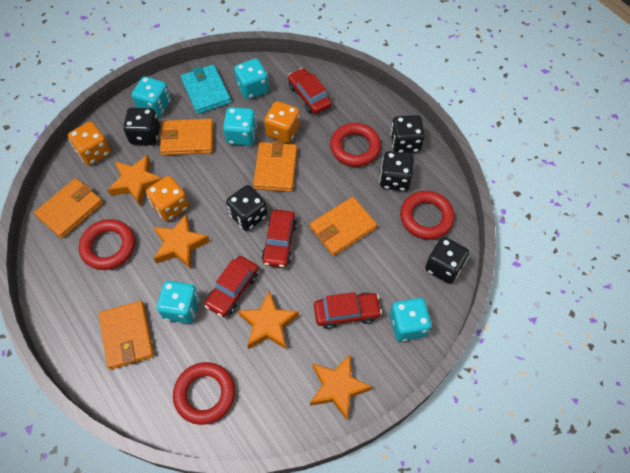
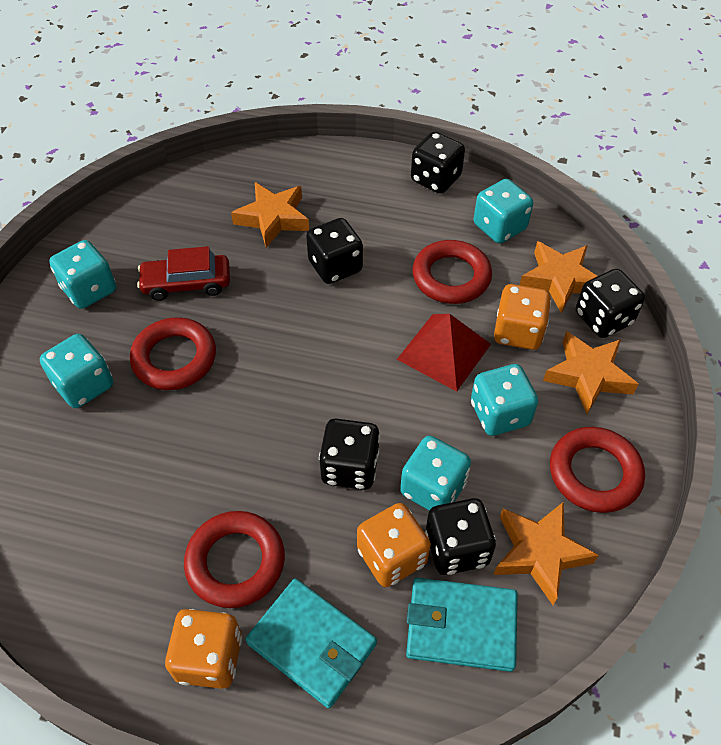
orange wallet: 5 -> 0
red car: 4 -> 1
red pyramid: 0 -> 1
turquoise wallet: 1 -> 2

